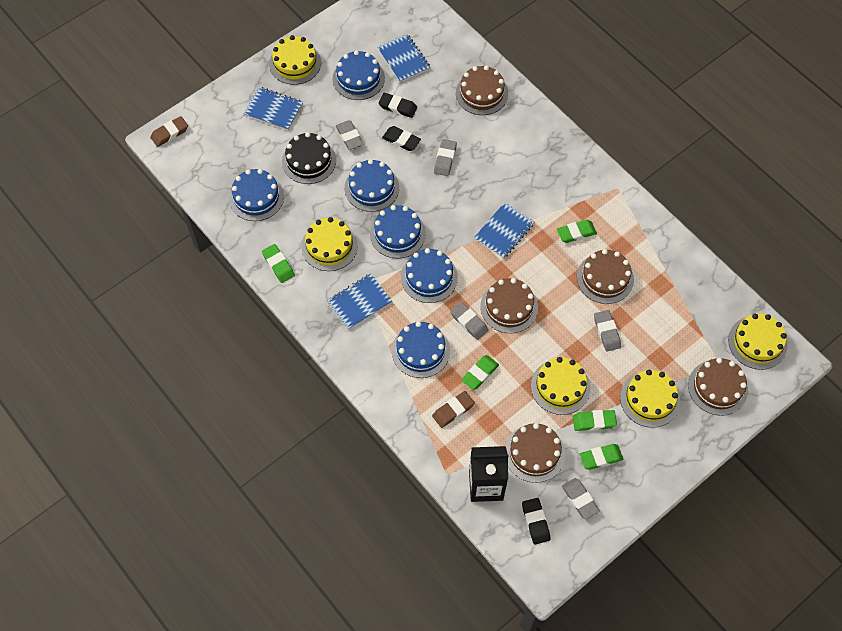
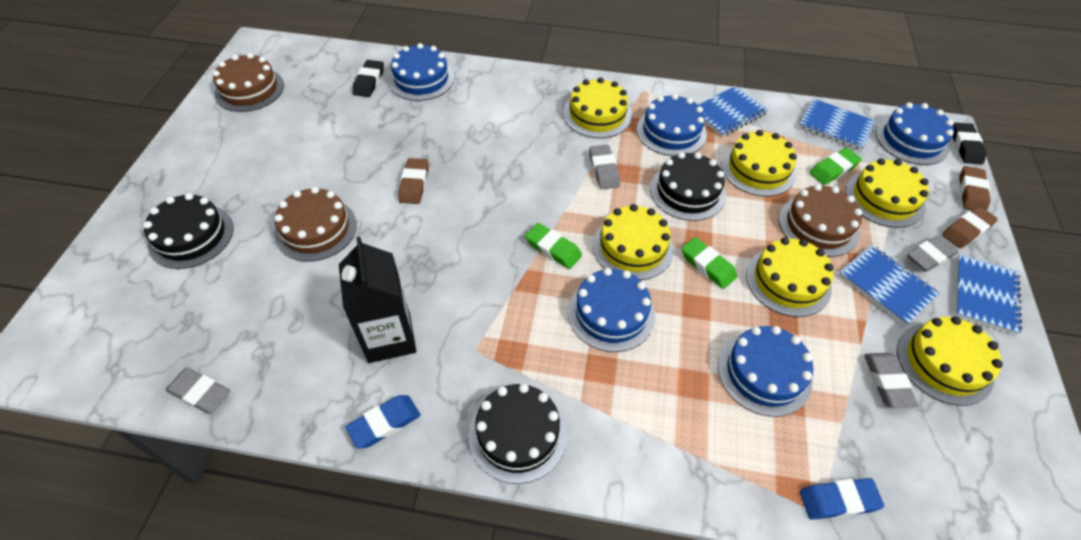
black cake: 1 -> 3
black eraser: 3 -> 2
blue cake: 6 -> 5
blue eraser: 0 -> 2
brown cake: 5 -> 3
brown eraser: 2 -> 3
green eraser: 5 -> 3
grey eraser: 5 -> 4
yellow cake: 5 -> 6

